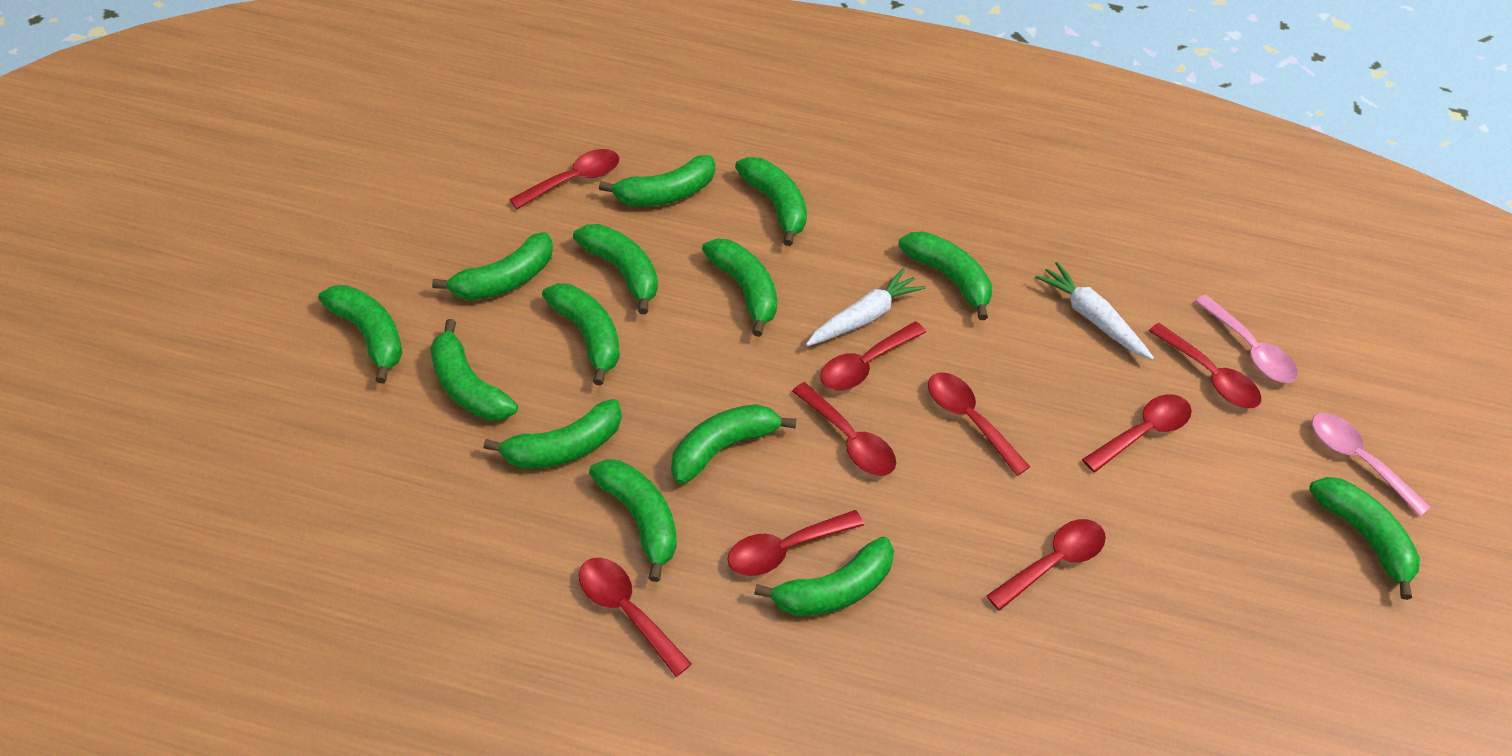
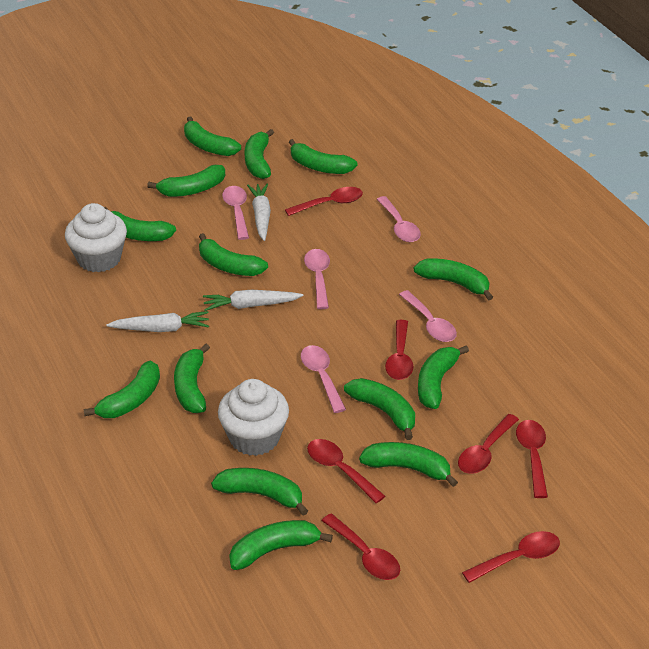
pink spoon: 2 -> 5
red spoon: 9 -> 7
white carrot: 2 -> 3
white cupcake: 0 -> 2

